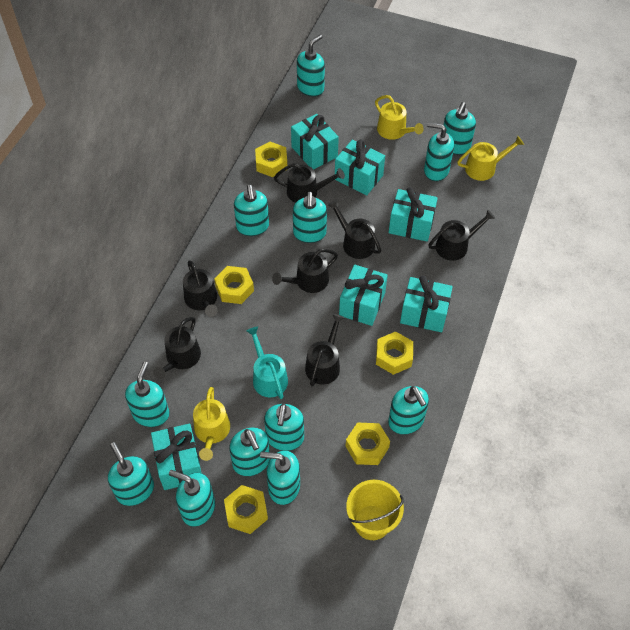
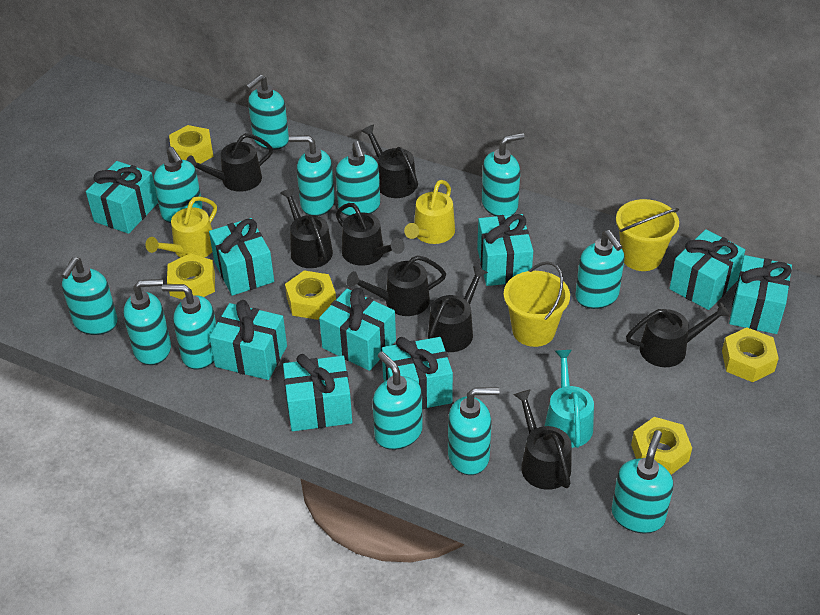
black watering can: 7 -> 8
turquoise gift: 6 -> 9
yellow bucket: 1 -> 2
yellow watering can: 3 -> 2

